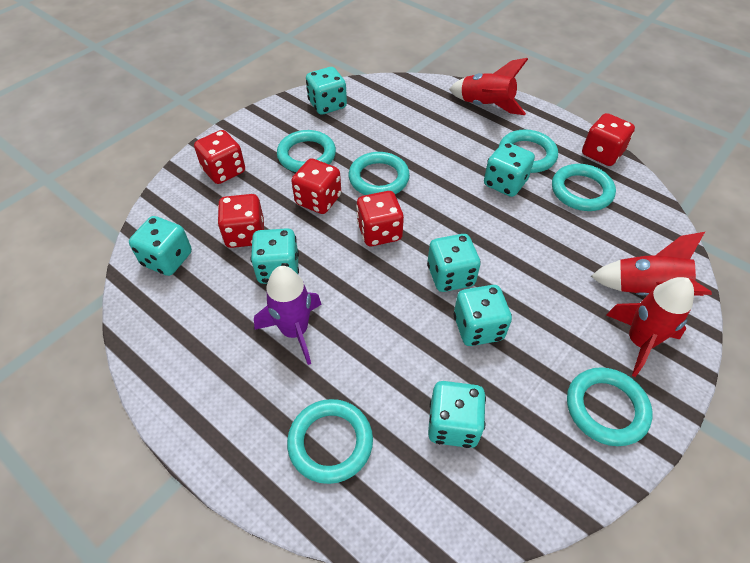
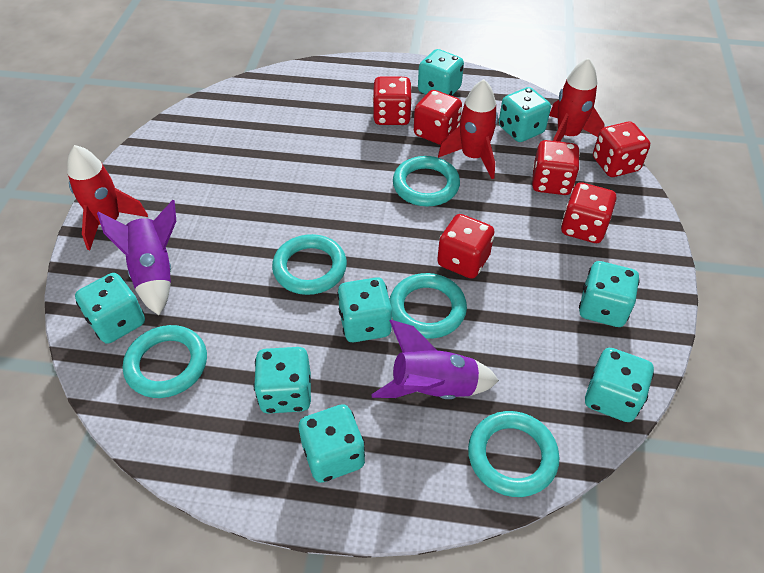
purple rocket: 1 -> 2
red dice: 5 -> 6
turquoise dice: 7 -> 8
turquoise ring: 6 -> 5

